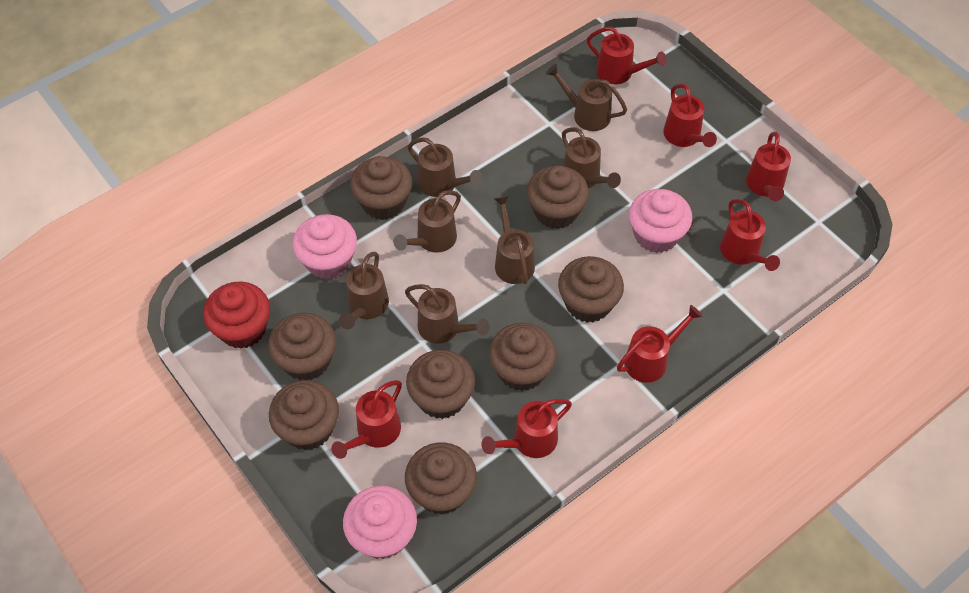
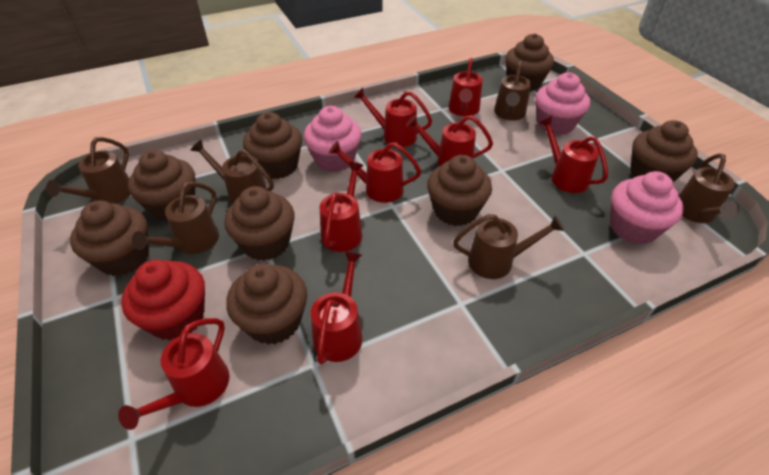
brown watering can: 7 -> 6
red watering can: 7 -> 8

